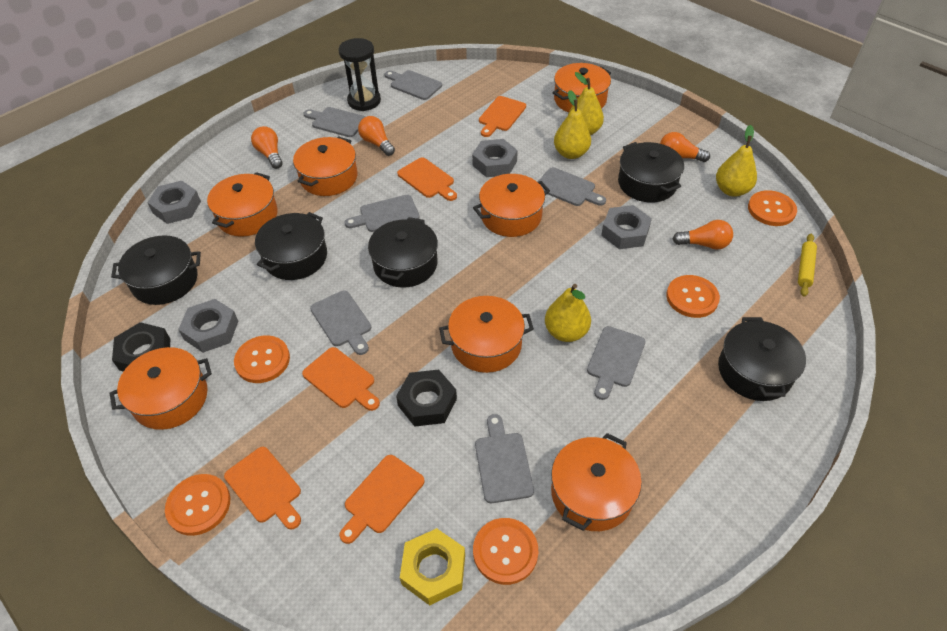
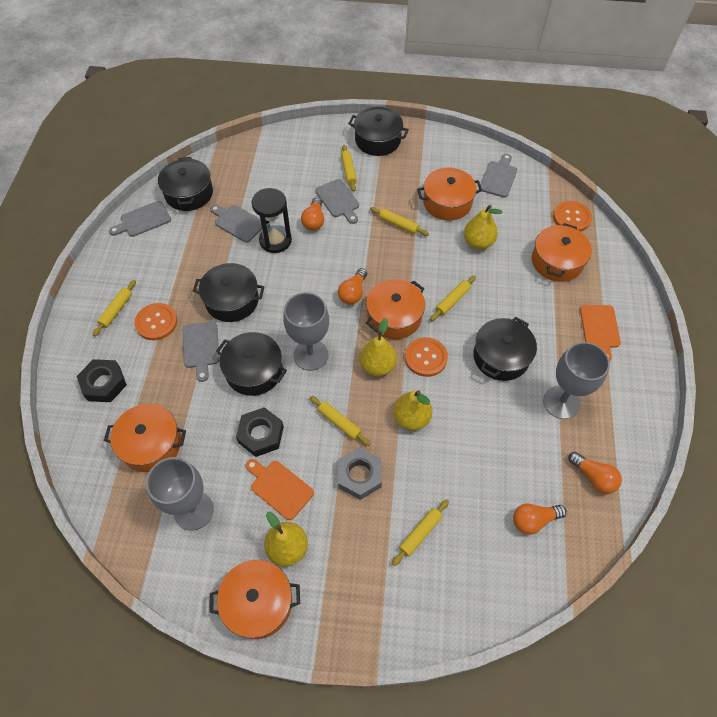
grey cutting board: 7 -> 5
grey goblet: 0 -> 3
grey nut: 4 -> 1
orange button: 5 -> 3
orange cutting board: 5 -> 2
orange pot: 7 -> 5
yellow nut: 1 -> 0
yellow rolling pin: 1 -> 6

